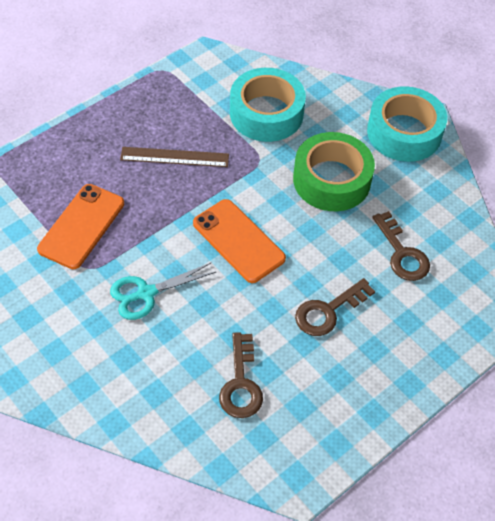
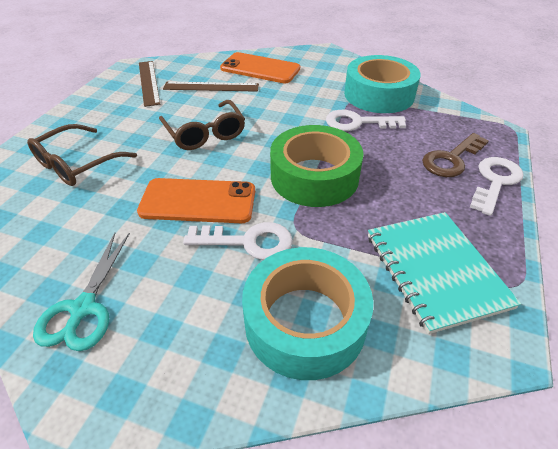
brown glasses: 0 -> 2
brown key: 3 -> 1
brown ruler: 1 -> 2
turquoise notebook: 0 -> 1
white key: 0 -> 3

